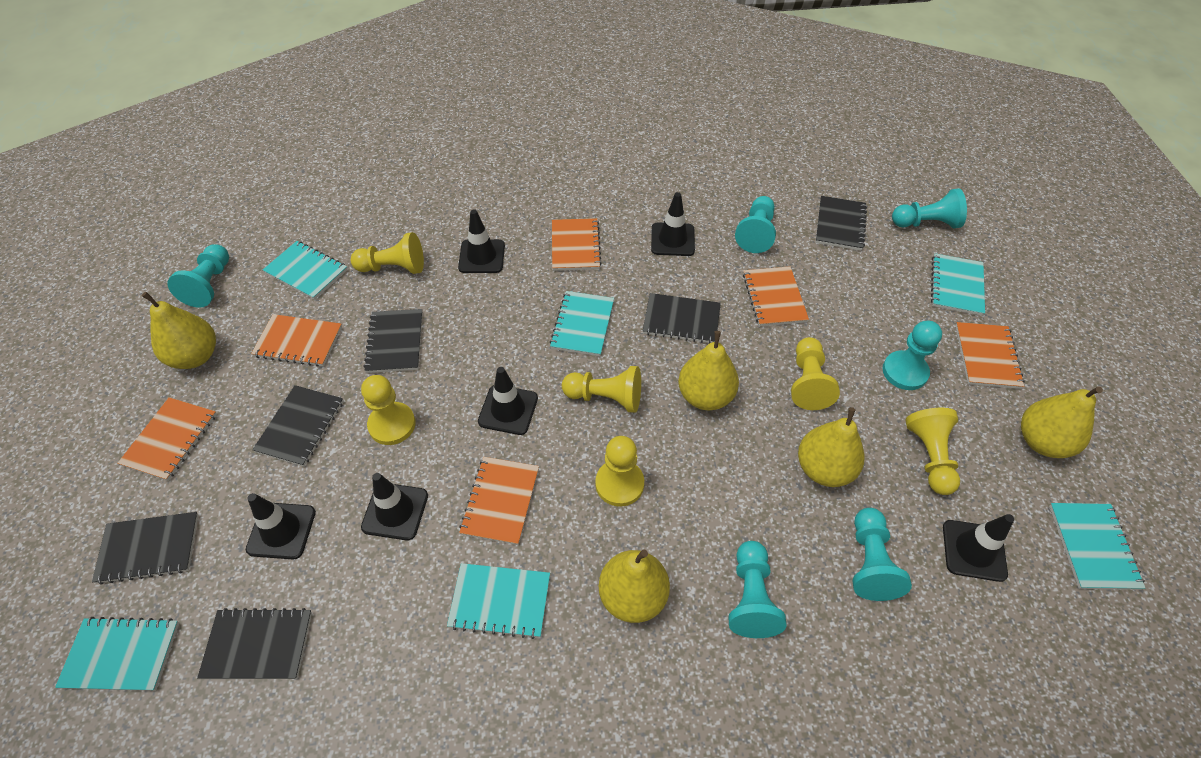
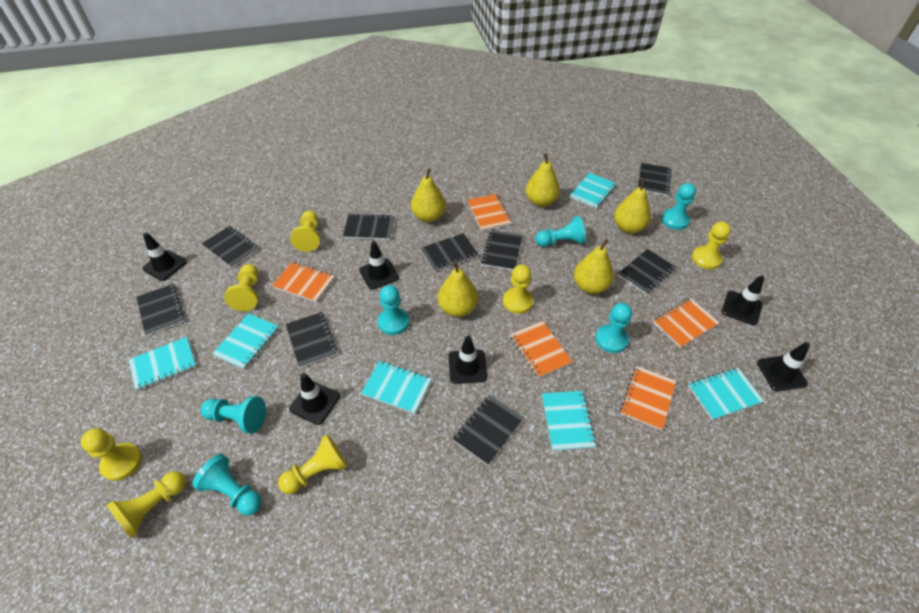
black notebook: 6 -> 9
orange notebook: 6 -> 5
yellow pawn: 6 -> 7

